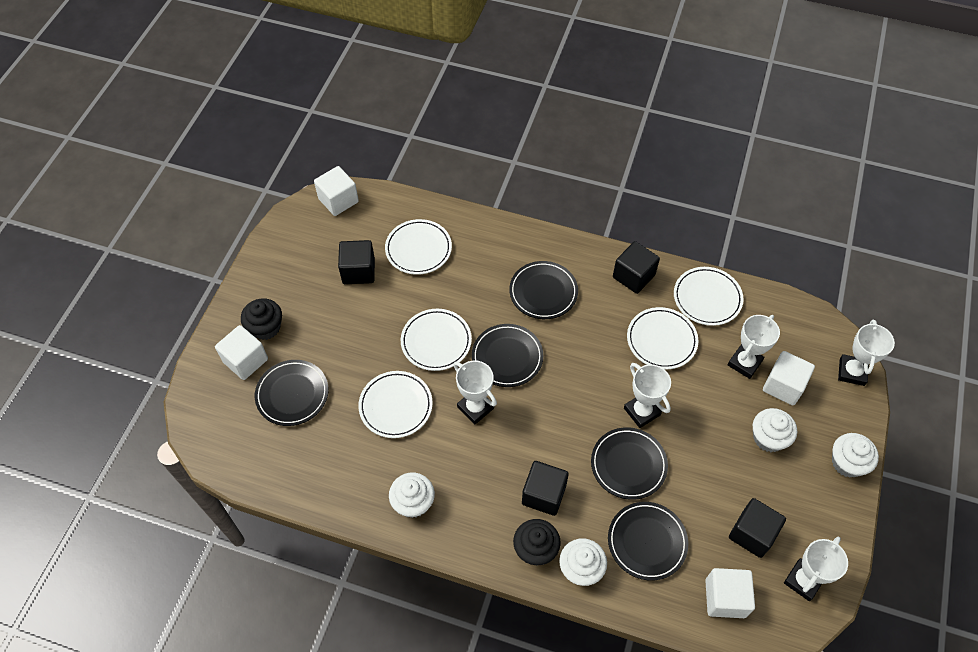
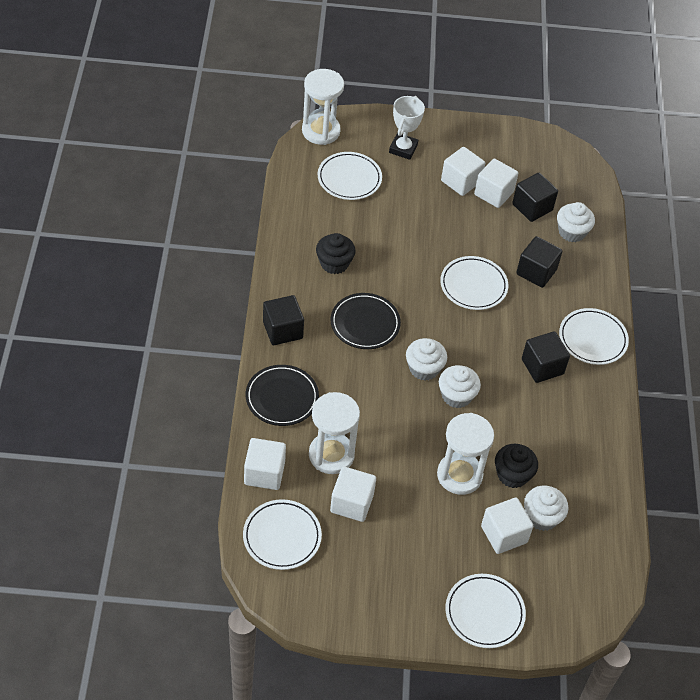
black plate: 5 -> 2
white cube: 4 -> 5
white hourglass: 0 -> 3
white trophy: 5 -> 1

